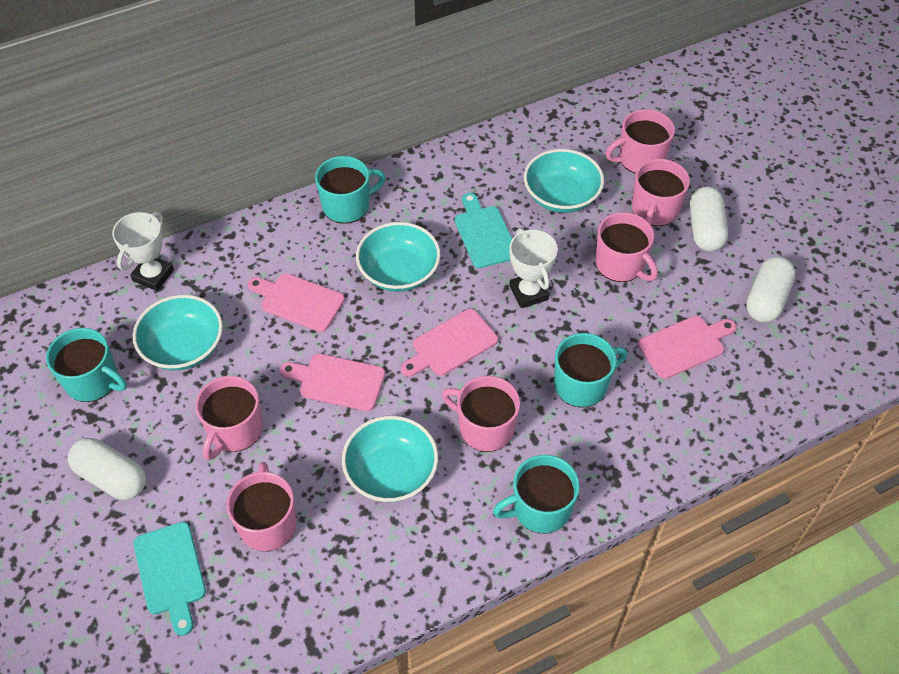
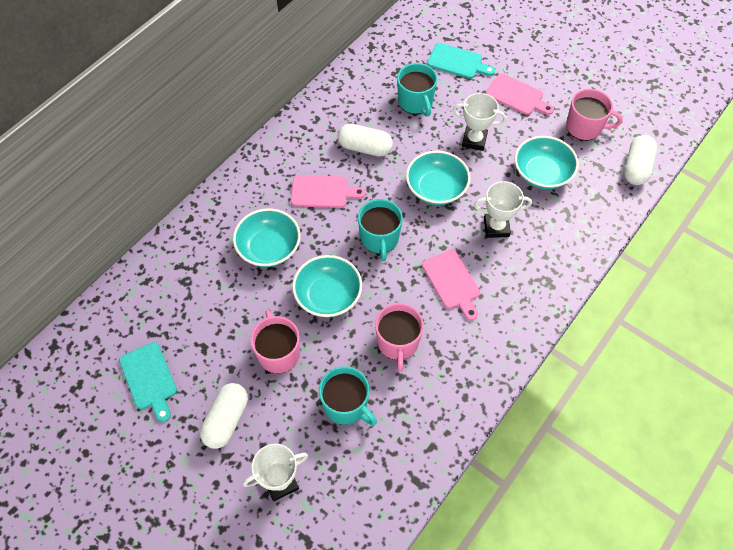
pink cutting board: 4 -> 3
pink mug: 6 -> 3
turquoise mug: 4 -> 3
white trophy: 2 -> 3

